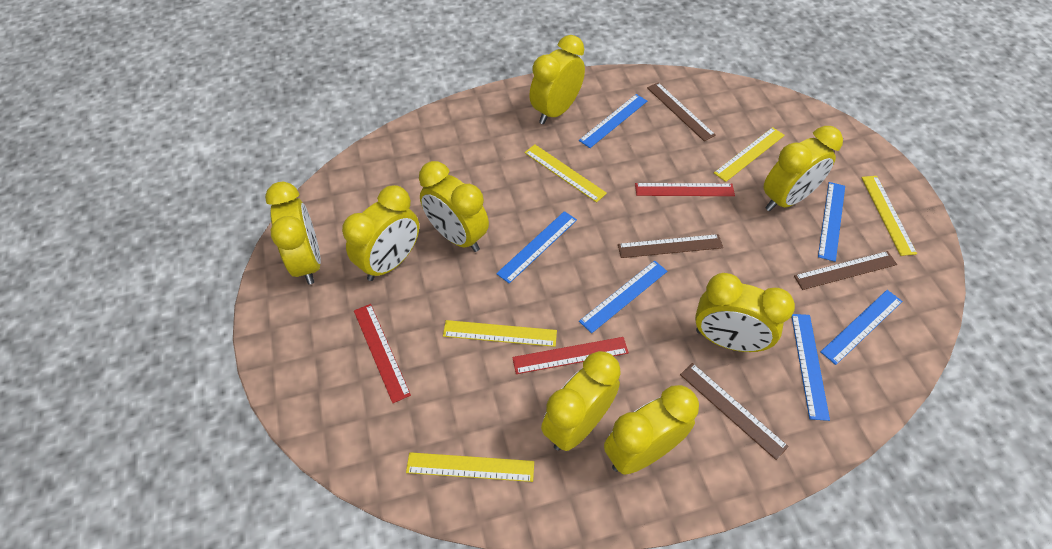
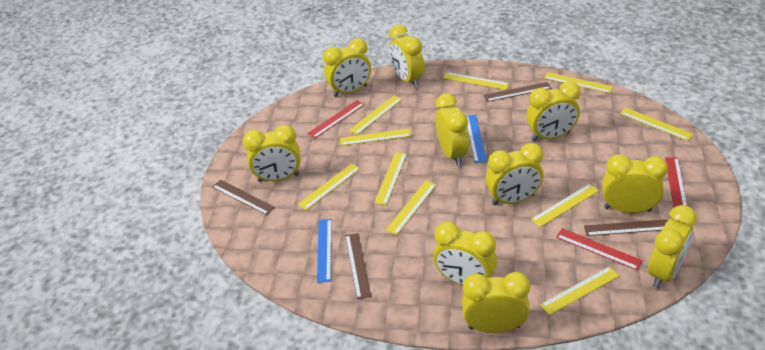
blue ruler: 6 -> 2
yellow clock: 8 -> 10
yellow ruler: 5 -> 10

